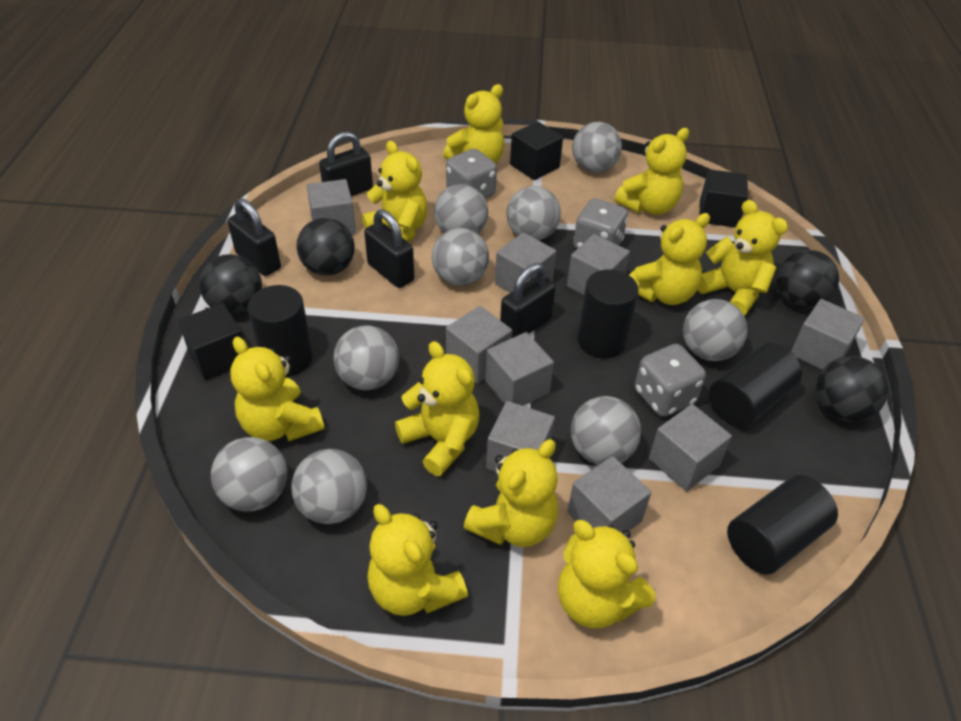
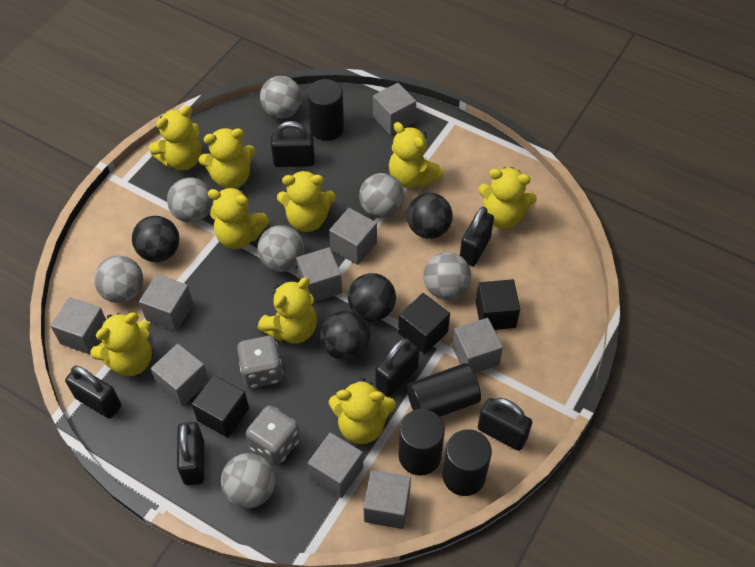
black padlock: 4 -> 6
grey ball: 9 -> 7
grey dice: 3 -> 2
yellow teddy bear: 10 -> 9

